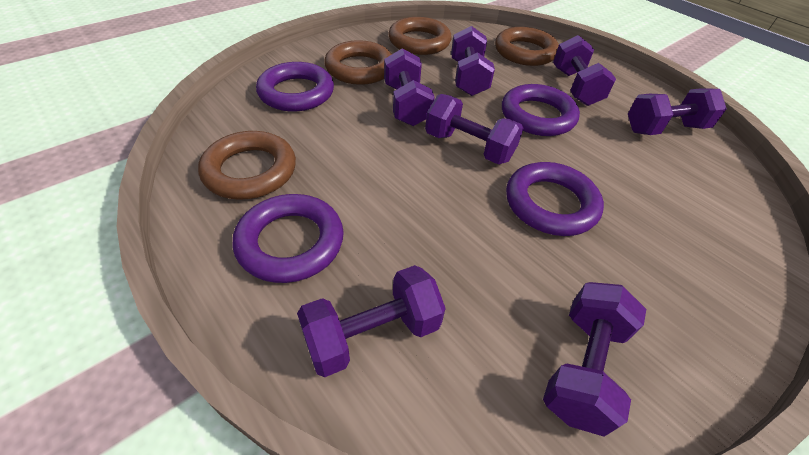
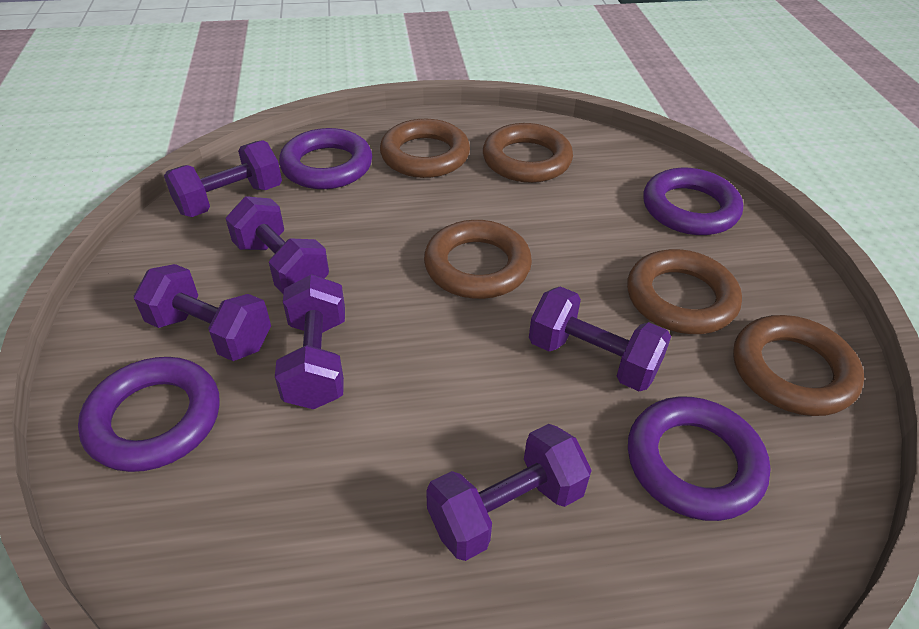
brown ring: 4 -> 5
purple dumbbell: 7 -> 6

